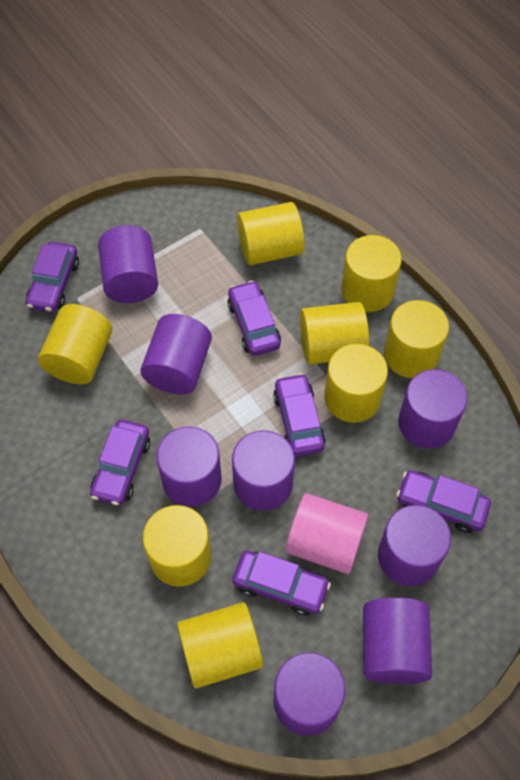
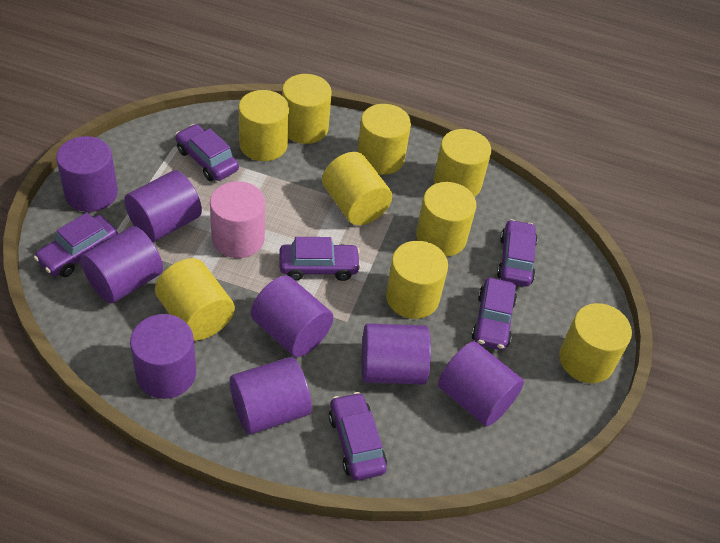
yellow cylinder: 8 -> 9

